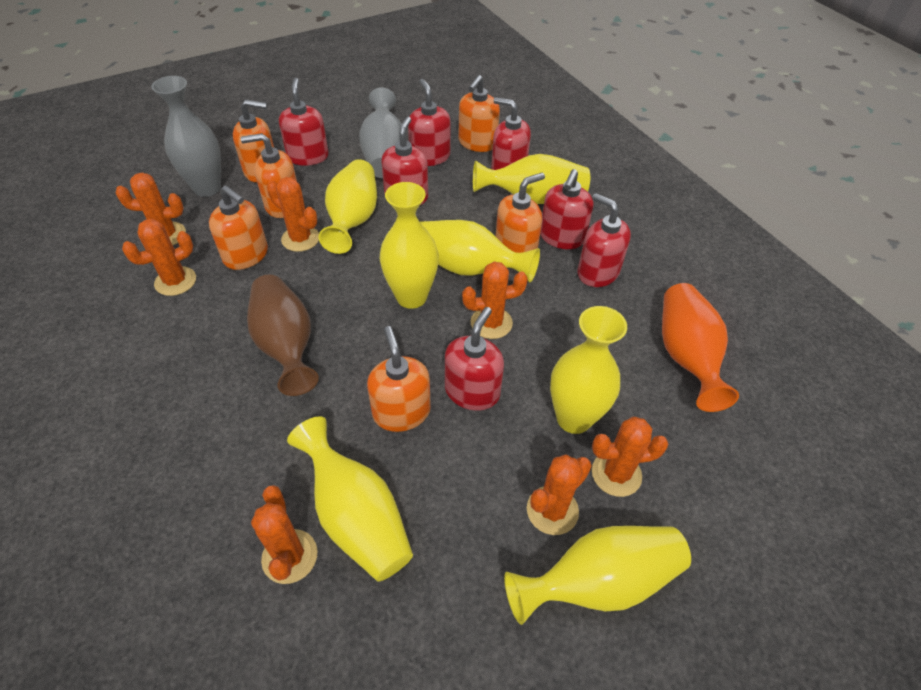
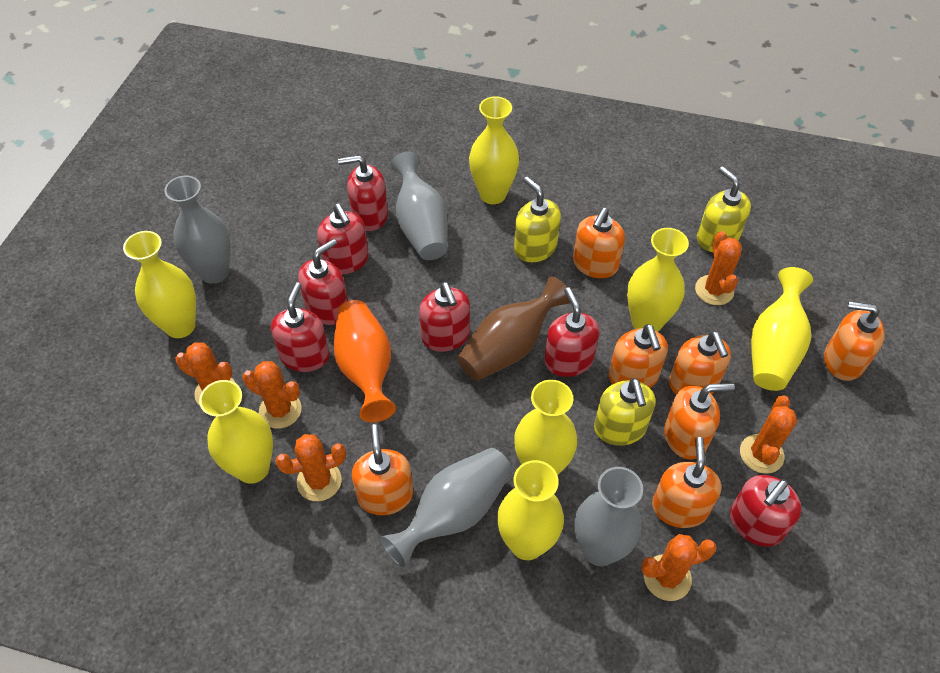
grey vase: 2 -> 4
orange cactus: 7 -> 6
orange soap dispenser: 6 -> 7
yellow soap dispenser: 0 -> 3

